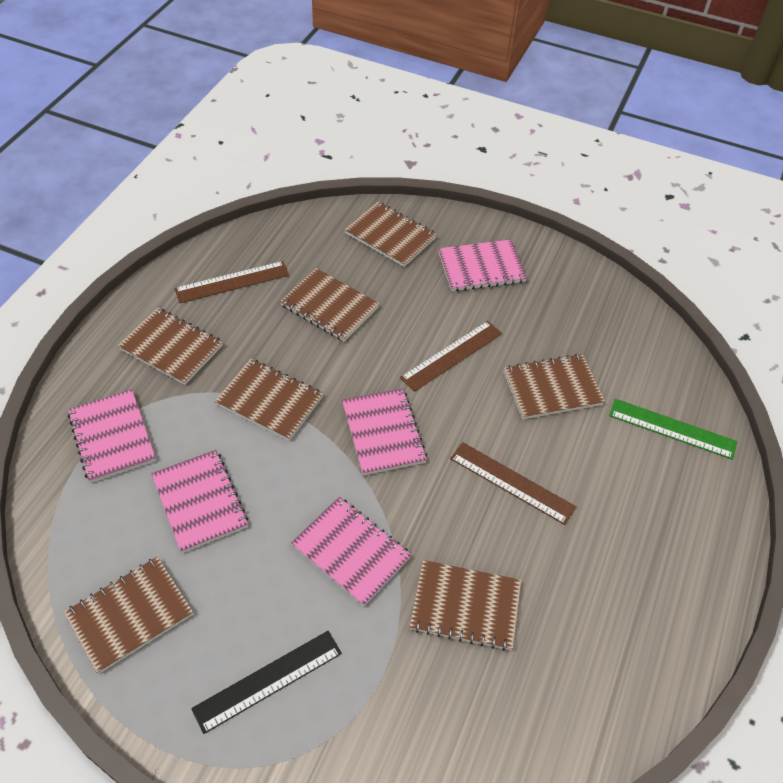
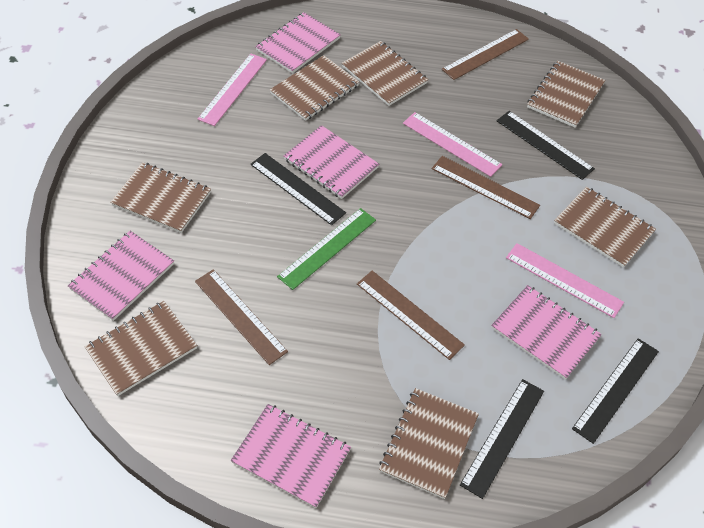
black ruler: 1 -> 4
brown ruler: 3 -> 4
pink ruler: 0 -> 3

